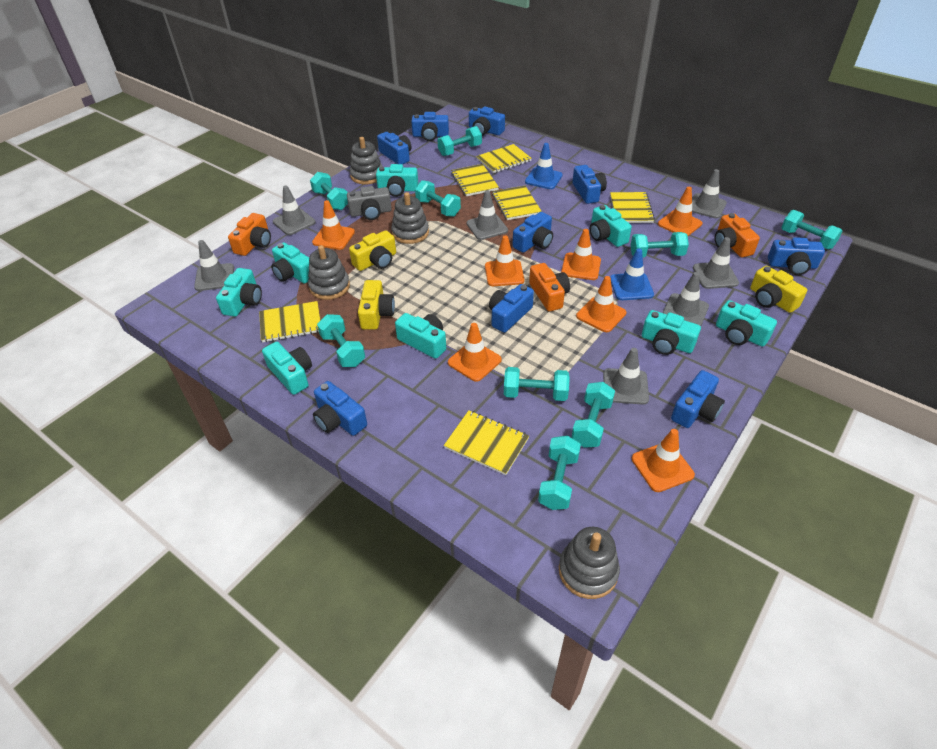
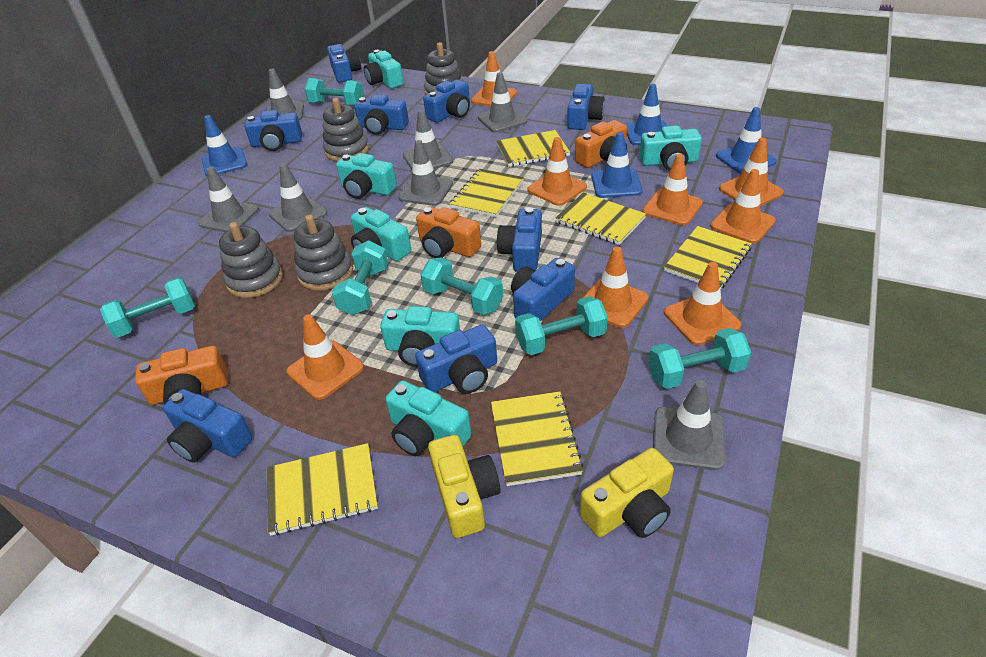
blue traffic cone: 2 -> 4
grey camera: 1 -> 0
orange traffic cone: 7 -> 8
turquoise camera: 8 -> 6
turquoise dumbbell: 9 -> 6
yellow camera: 3 -> 2

